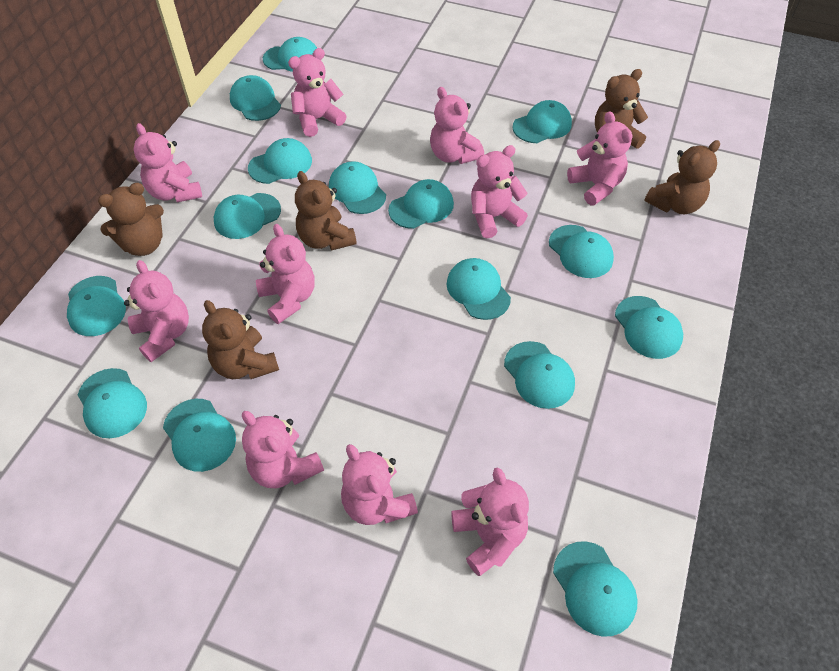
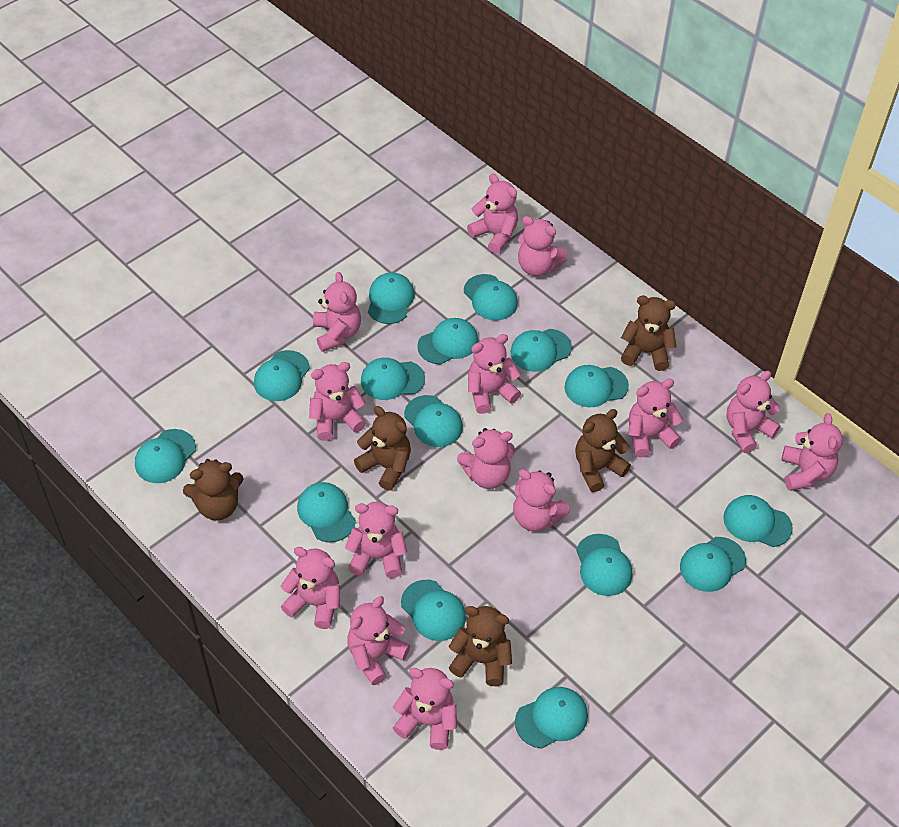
pink teddy bear: 10 -> 14

